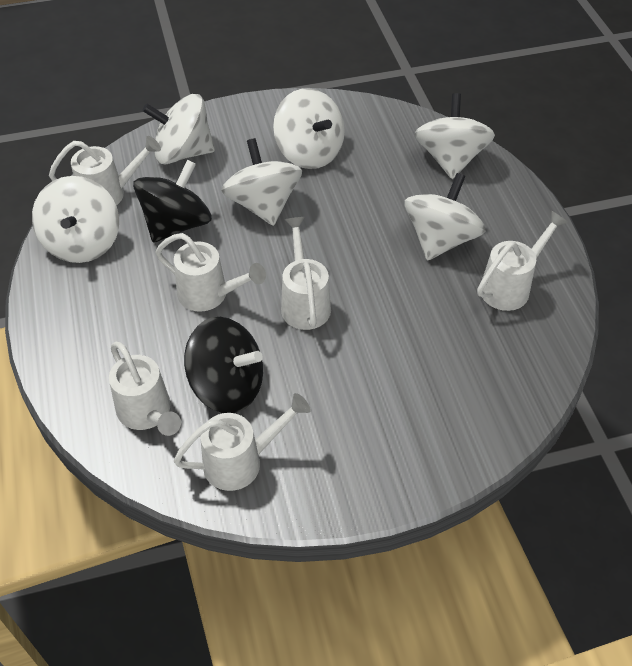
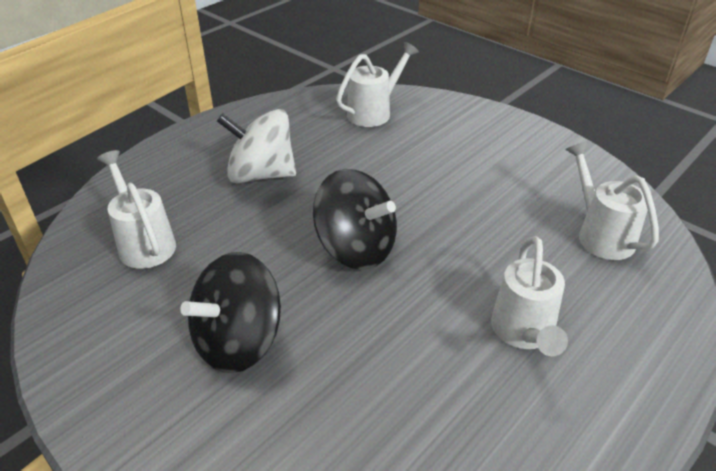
white spinning top: 6 -> 1
white watering can: 6 -> 4

